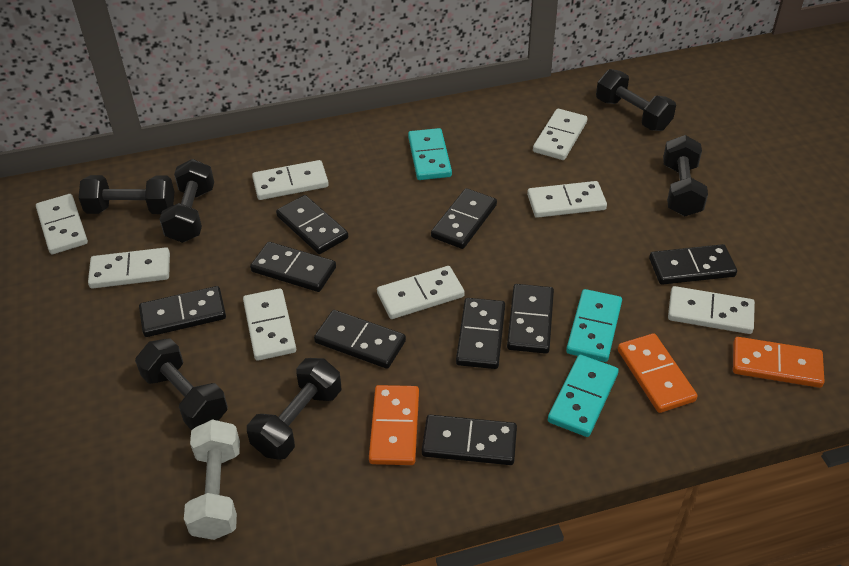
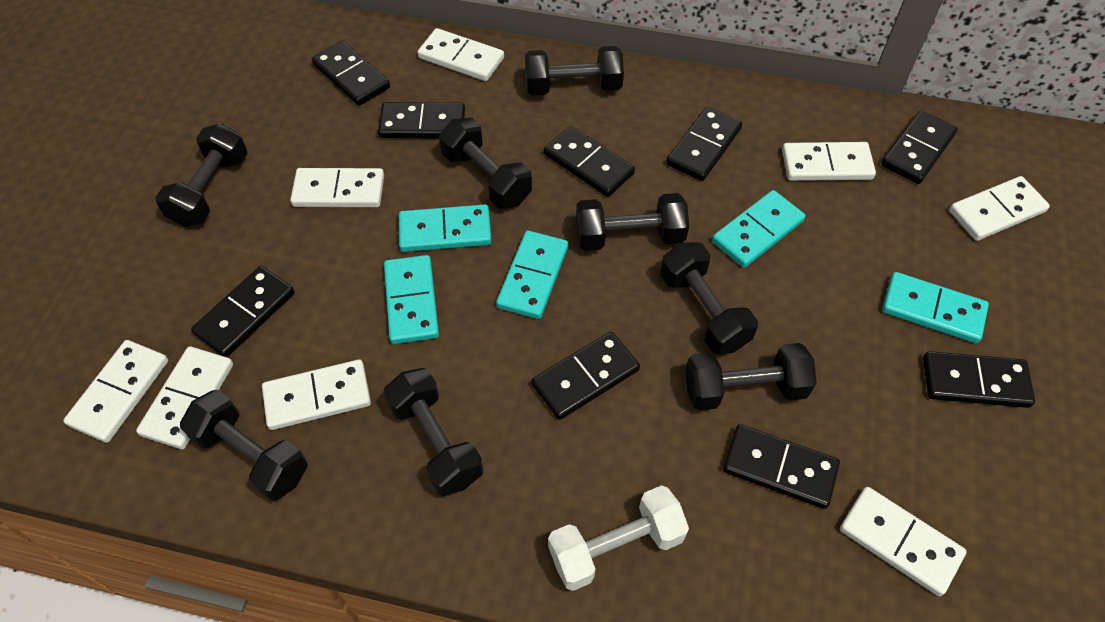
black dumbbell: 6 -> 8
orange domino: 3 -> 0
turquoise domino: 3 -> 5

